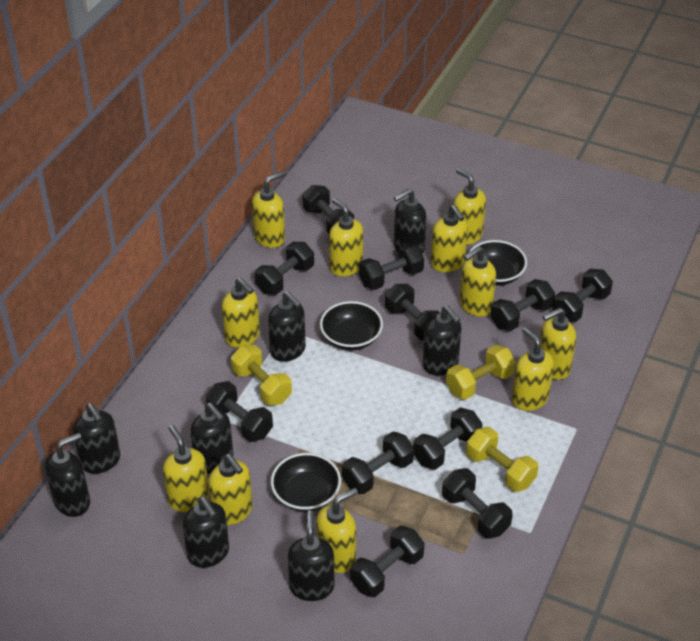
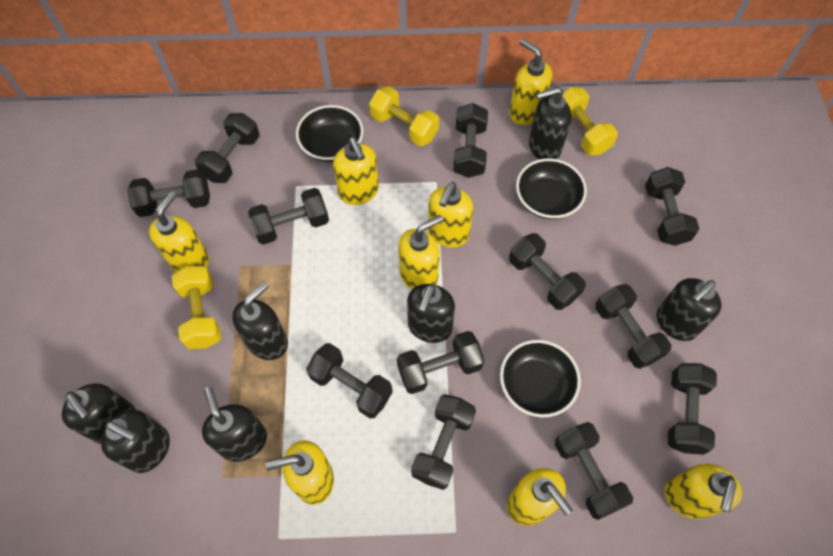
black dumbbell: 11 -> 12
black soap dispenser: 8 -> 7
yellow soap dispenser: 11 -> 8

